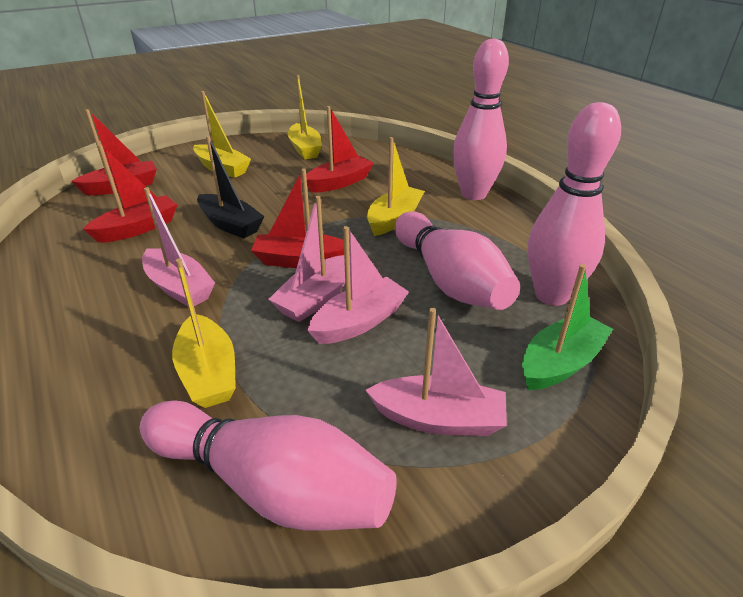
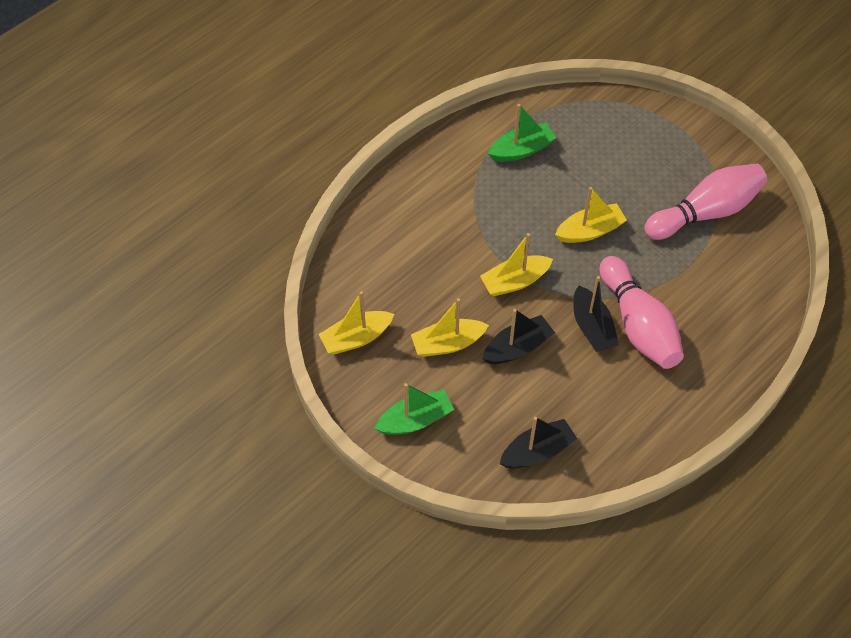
black boat: 1 -> 3
green boat: 1 -> 2
pink boat: 4 -> 0
pink bowling pin: 4 -> 2
red boat: 4 -> 0

